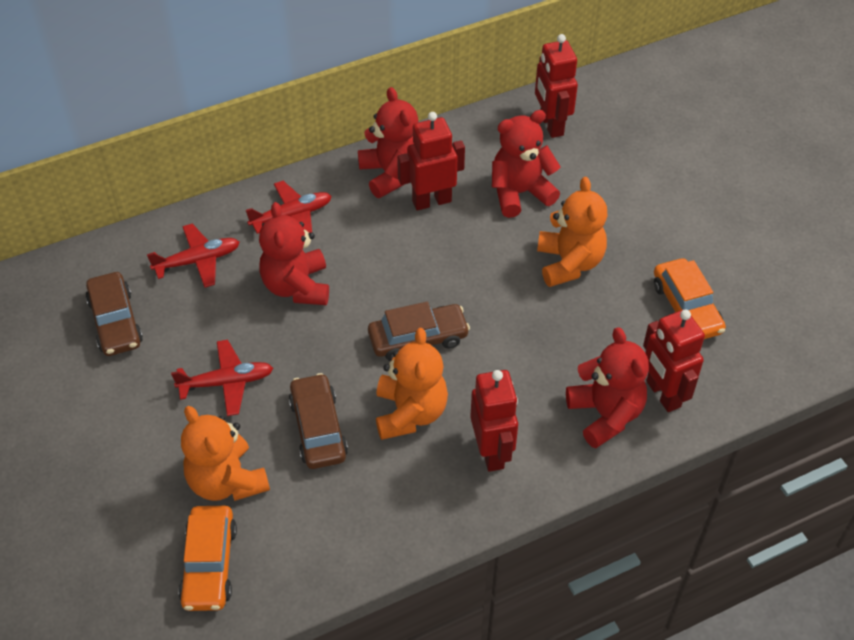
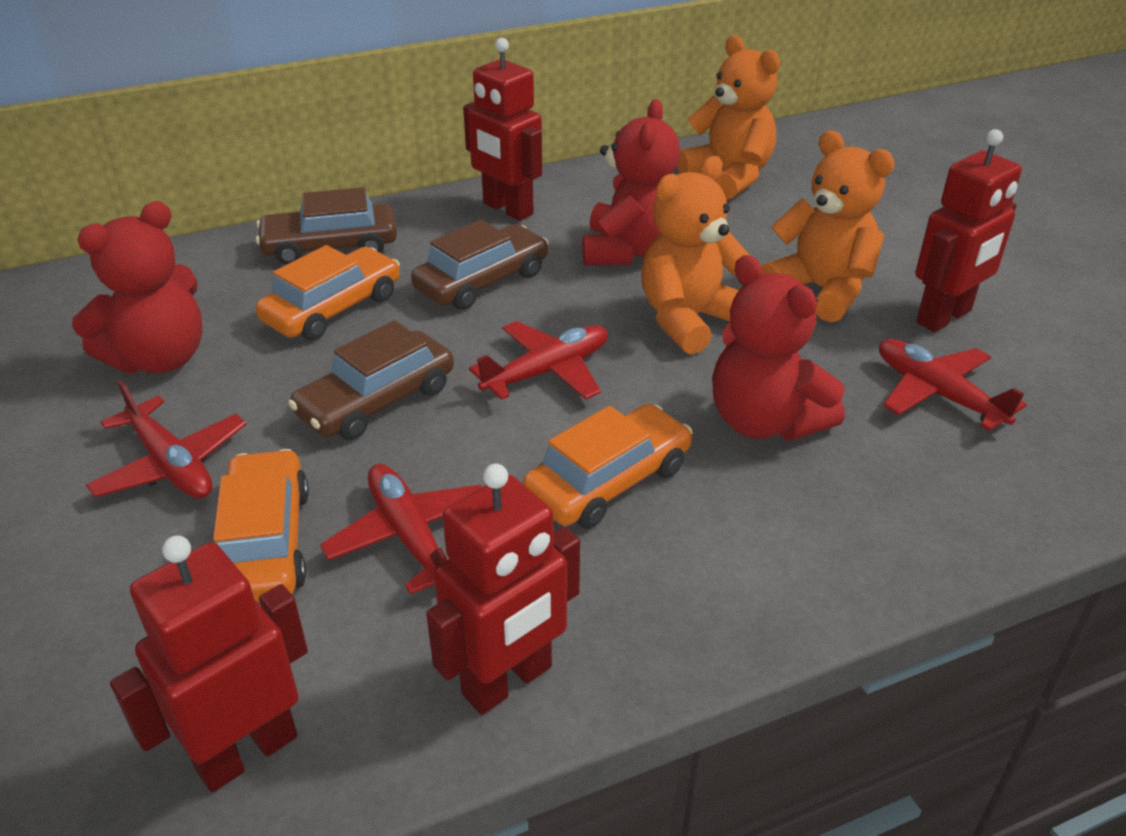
orange car: 2 -> 3
red plane: 3 -> 4
red teddy bear: 4 -> 3

